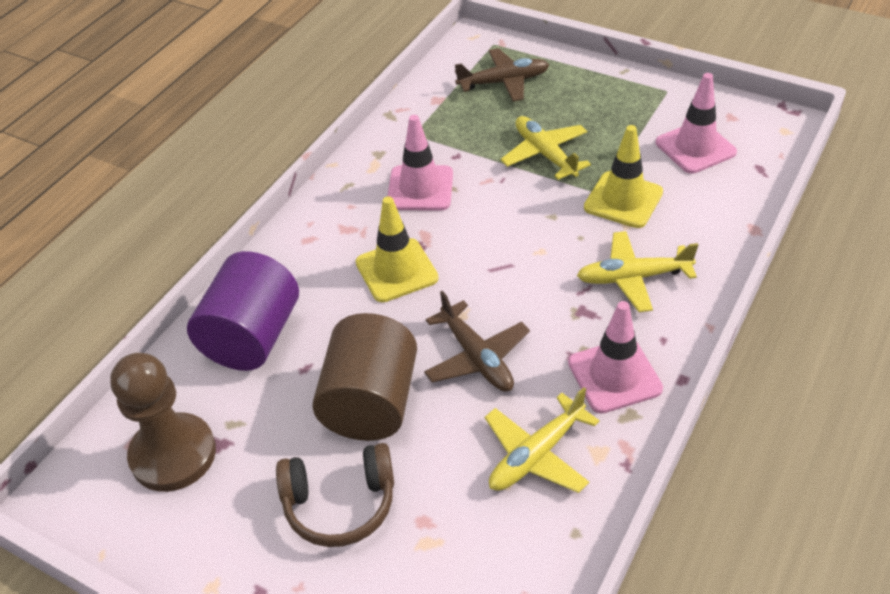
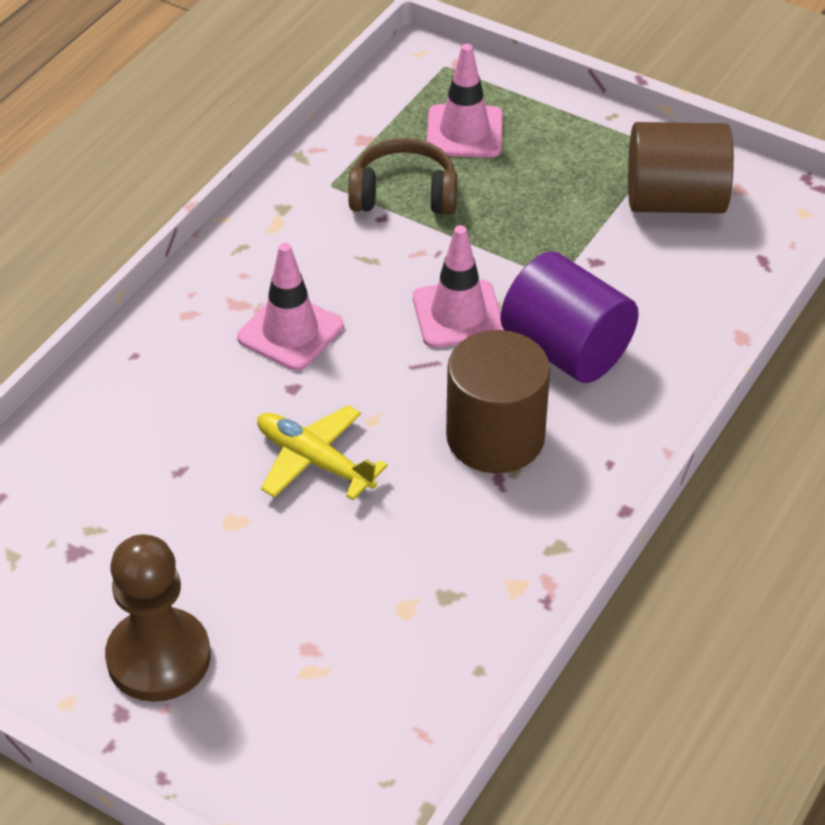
brown cylinder: 1 -> 2
brown plane: 2 -> 0
yellow plane: 3 -> 1
yellow traffic cone: 2 -> 0

